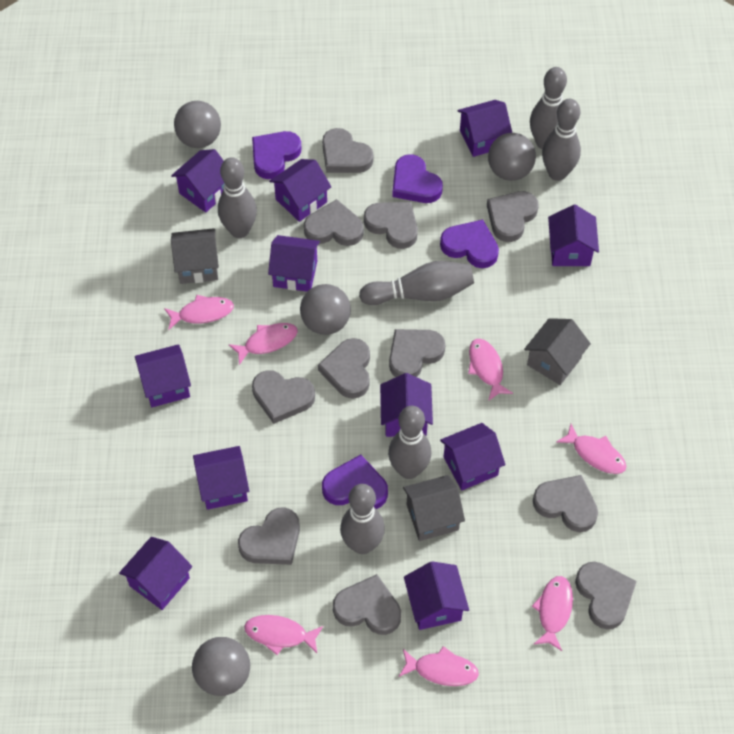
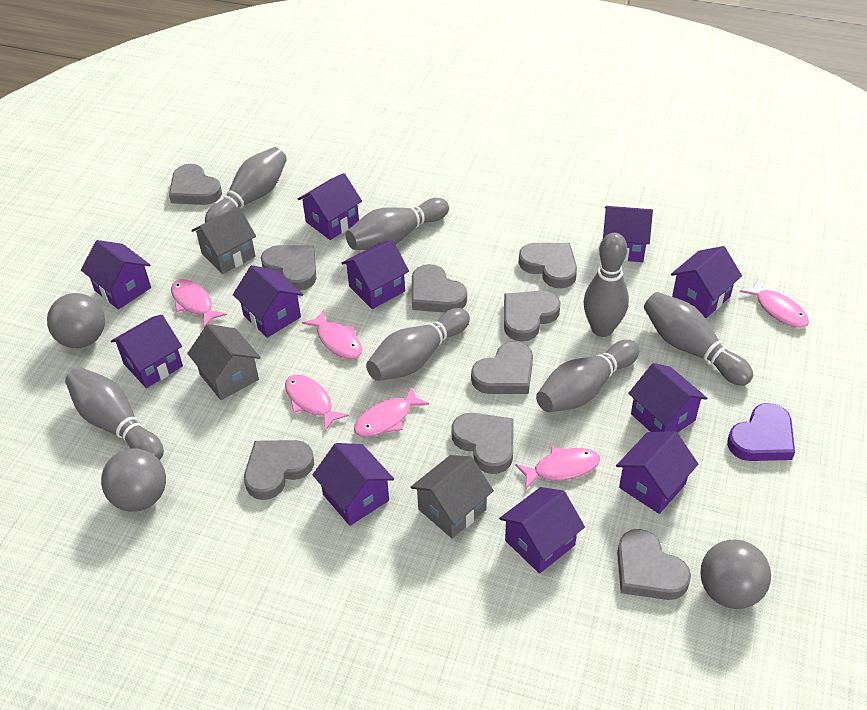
grey ball: 4 -> 3
grey bowling pin: 6 -> 7
grey heart: 11 -> 9
pink fish: 7 -> 6
purple heart: 4 -> 1

